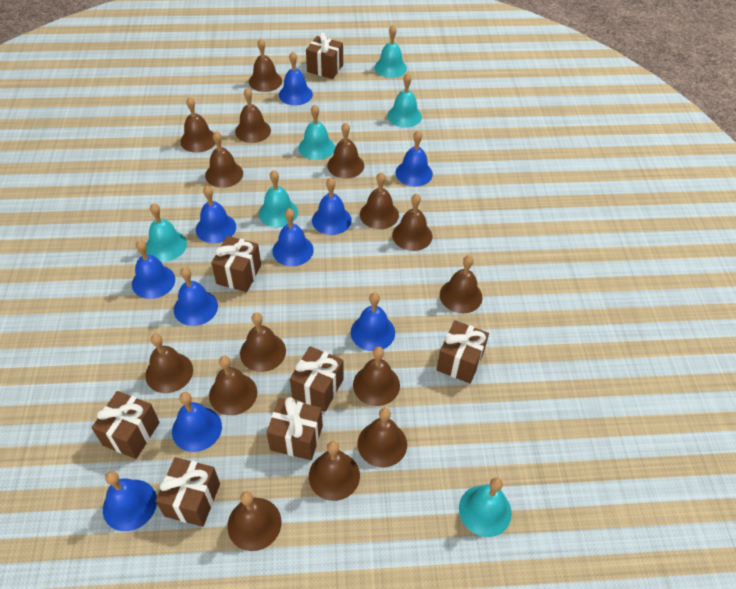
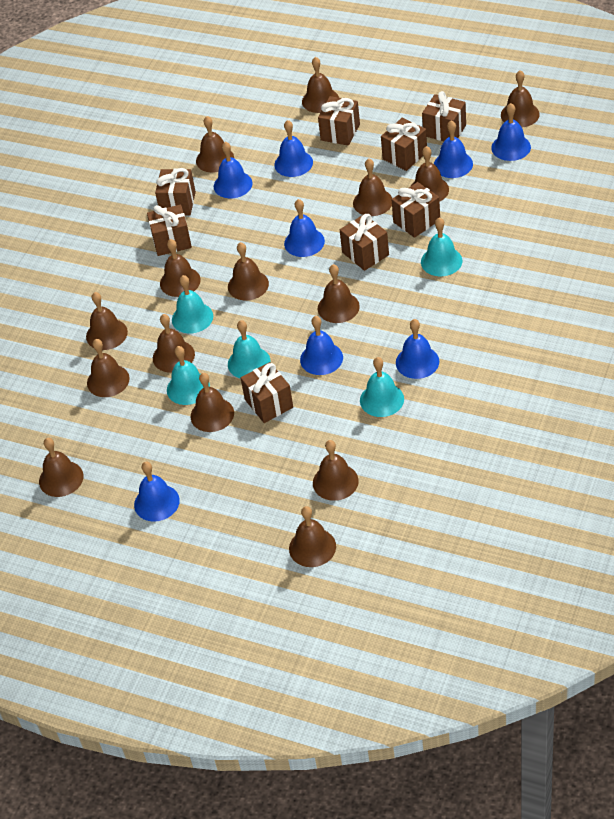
blue bell: 10 -> 8
brown gift: 7 -> 8
turquoise bell: 6 -> 5

